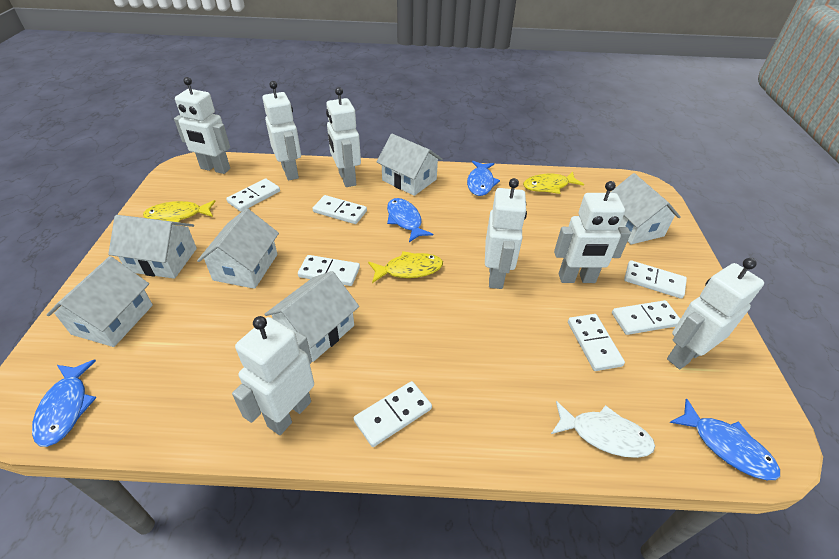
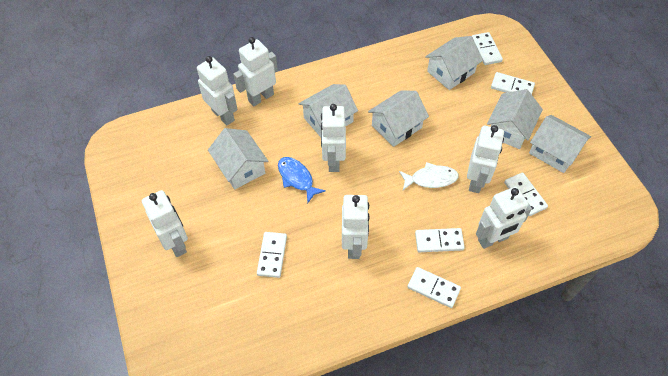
blue fish: 4 -> 1
white domino: 7 -> 6
yellow fish: 3 -> 0

